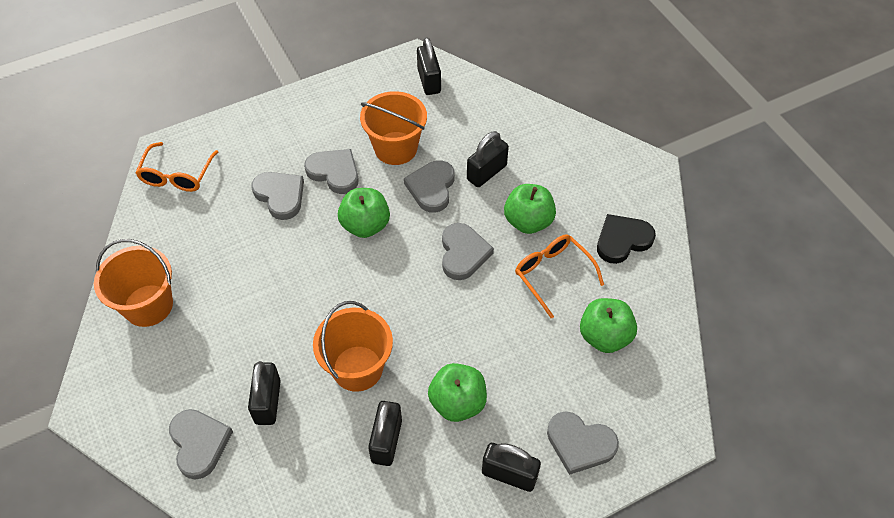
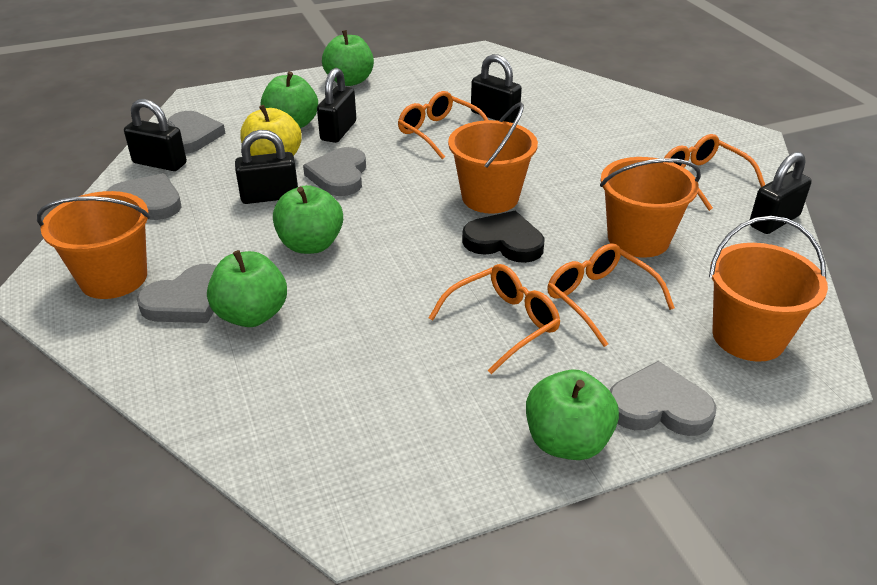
green apple: 4 -> 5
grey heart: 6 -> 5
orange bucket: 3 -> 4
orange glasses: 2 -> 4
yellow apple: 0 -> 1

